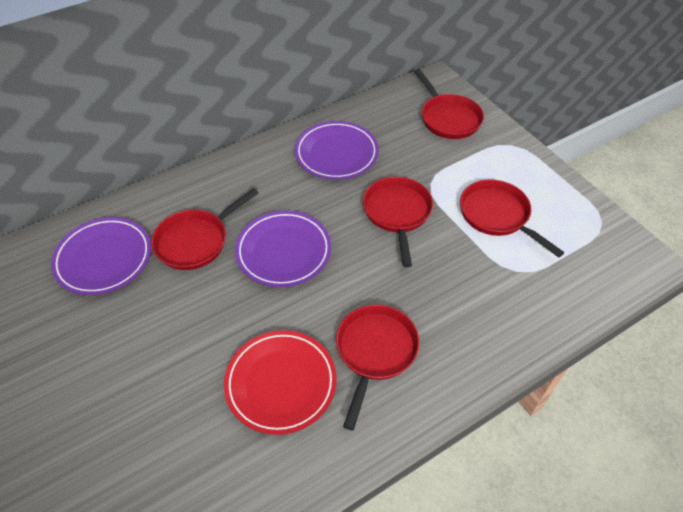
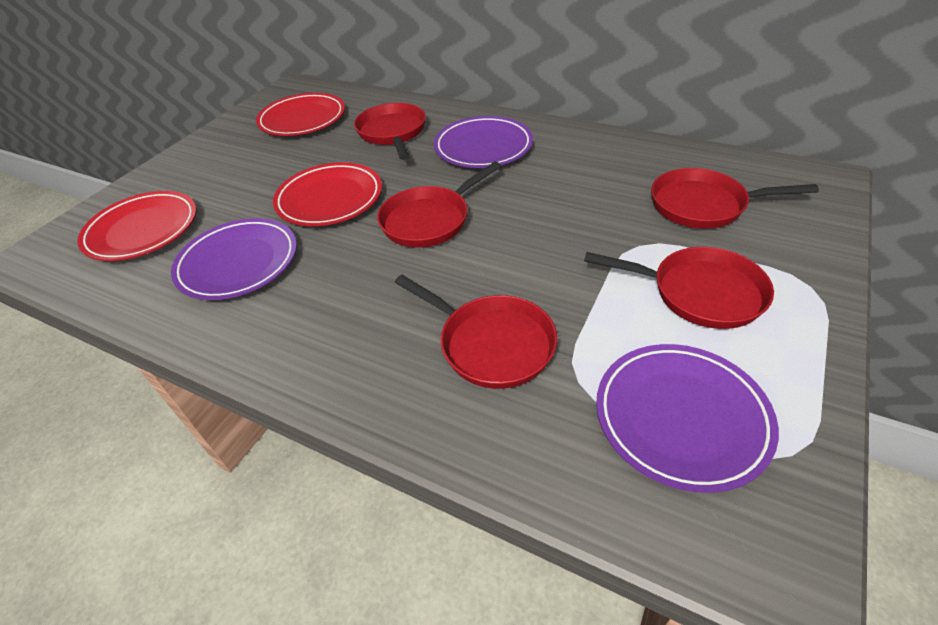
red plate: 1 -> 3

